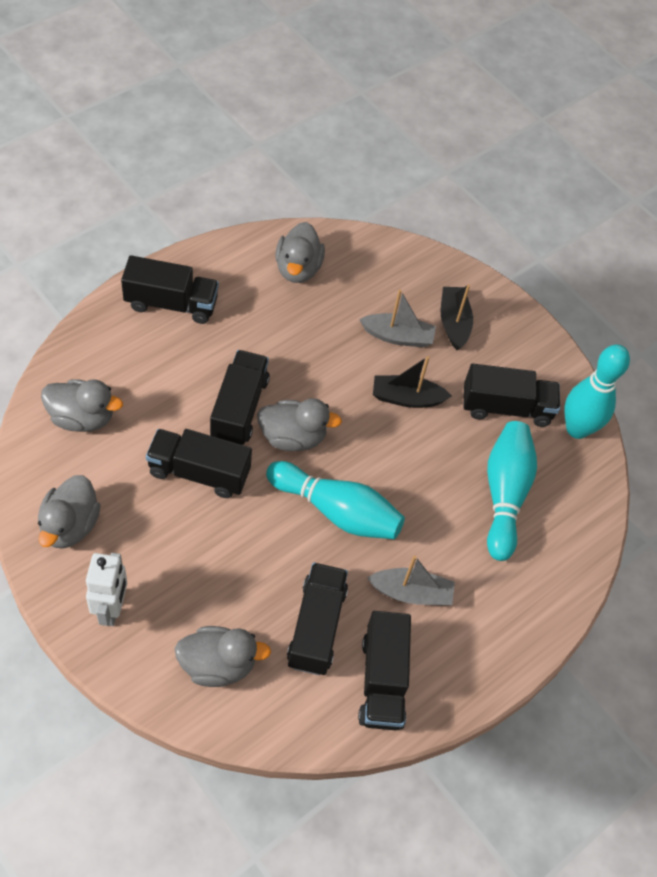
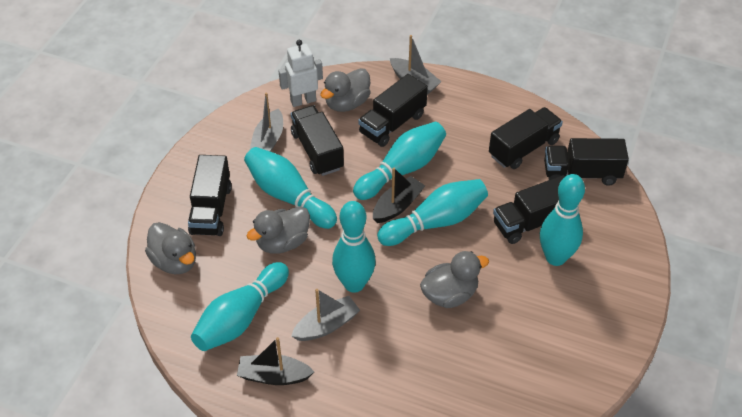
grey boat: 2 -> 3
grey duck: 5 -> 4
turquoise bowling pin: 3 -> 6

